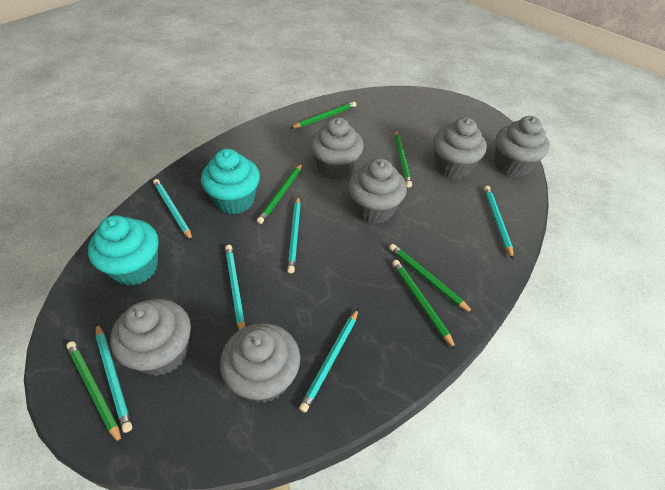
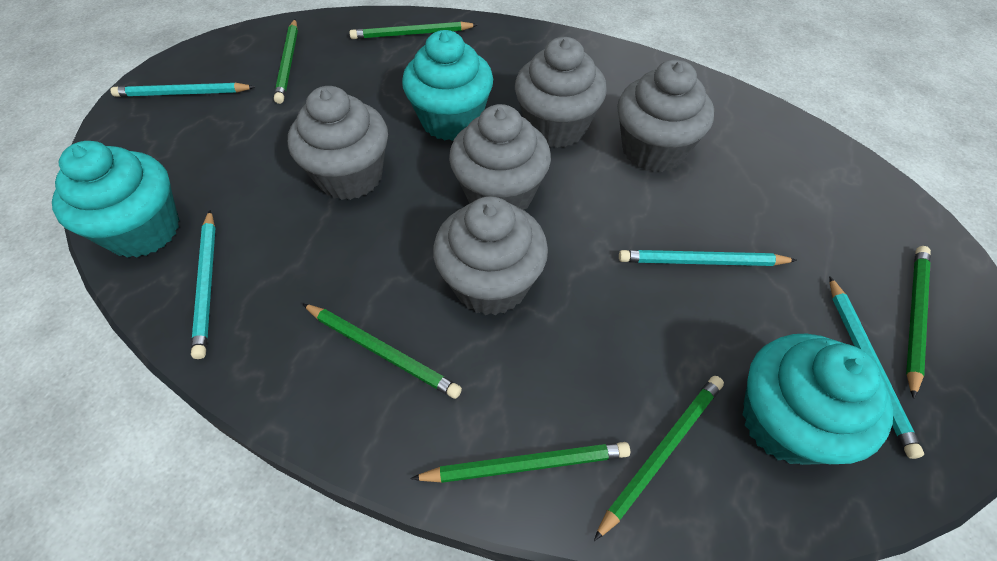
grey cupcake: 6 -> 5
turquoise cupcake: 2 -> 3
turquoise pencil: 6 -> 4

